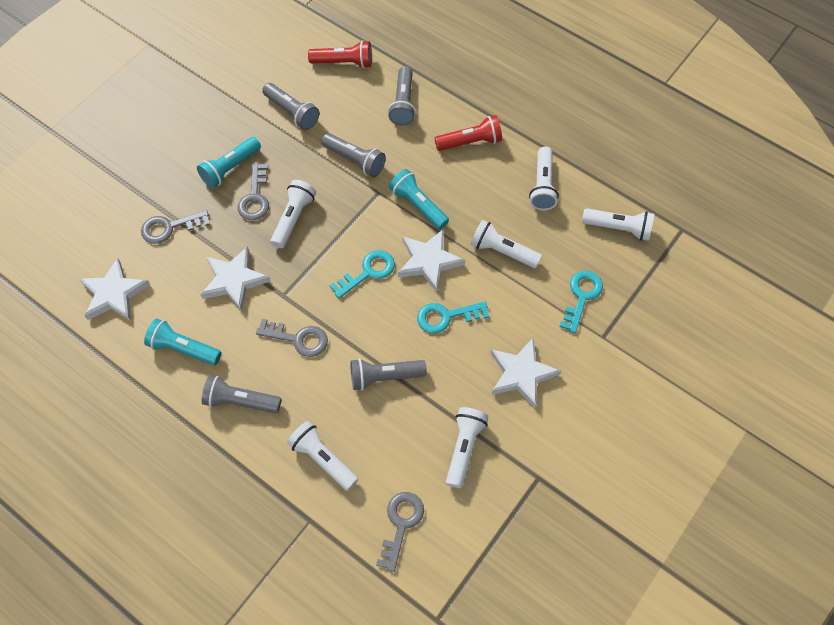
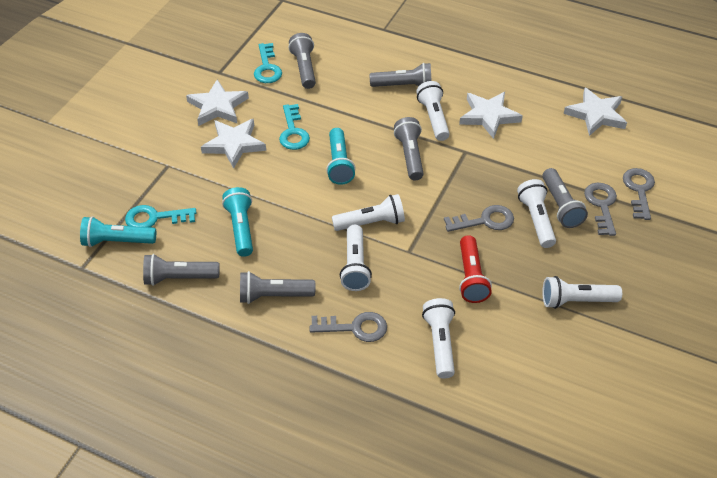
grey flashlight: 5 -> 6
red flashlight: 2 -> 1

